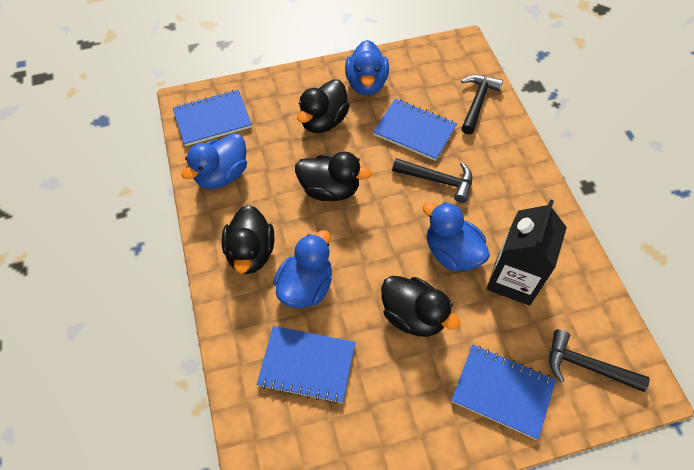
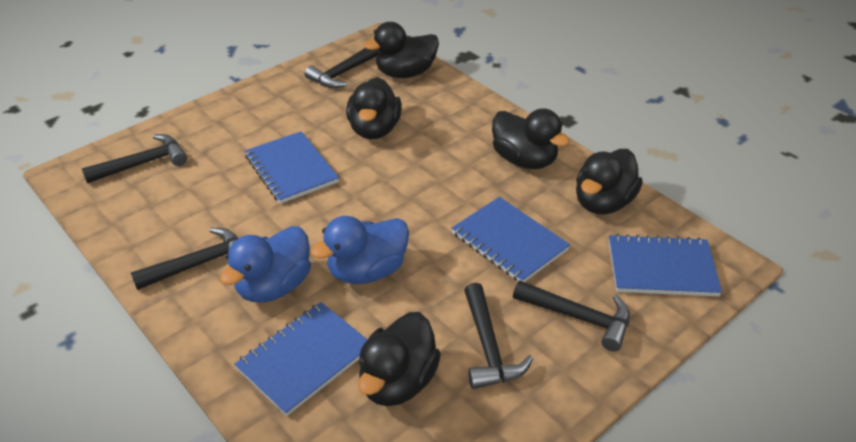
black carton: 1 -> 0
black duck: 4 -> 5
black hammer: 3 -> 5
blue duck: 4 -> 2

